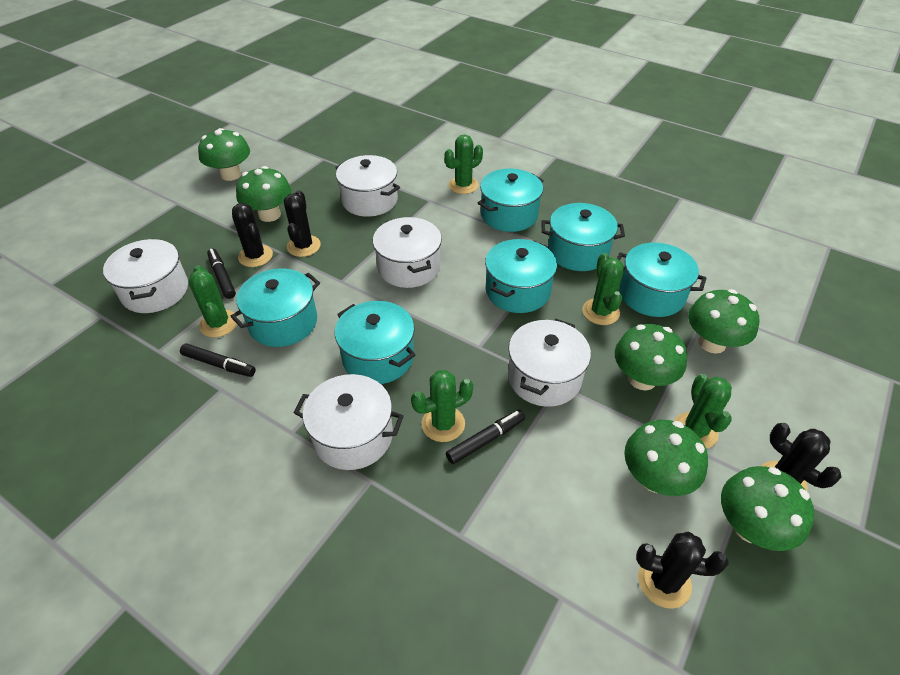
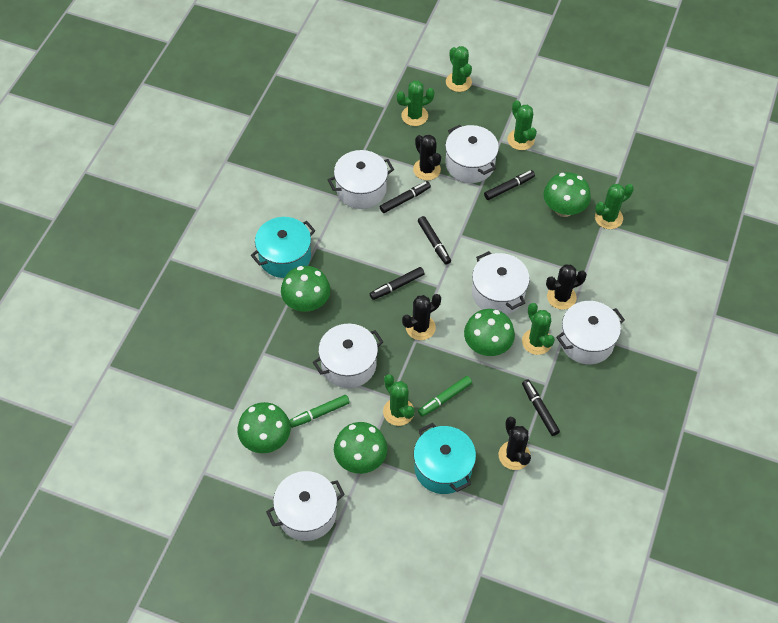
black marker: 3 -> 5
green cactus: 5 -> 6
green marker: 0 -> 2
green mushroom: 6 -> 5
turquoise pot: 6 -> 2
white pot: 5 -> 6

